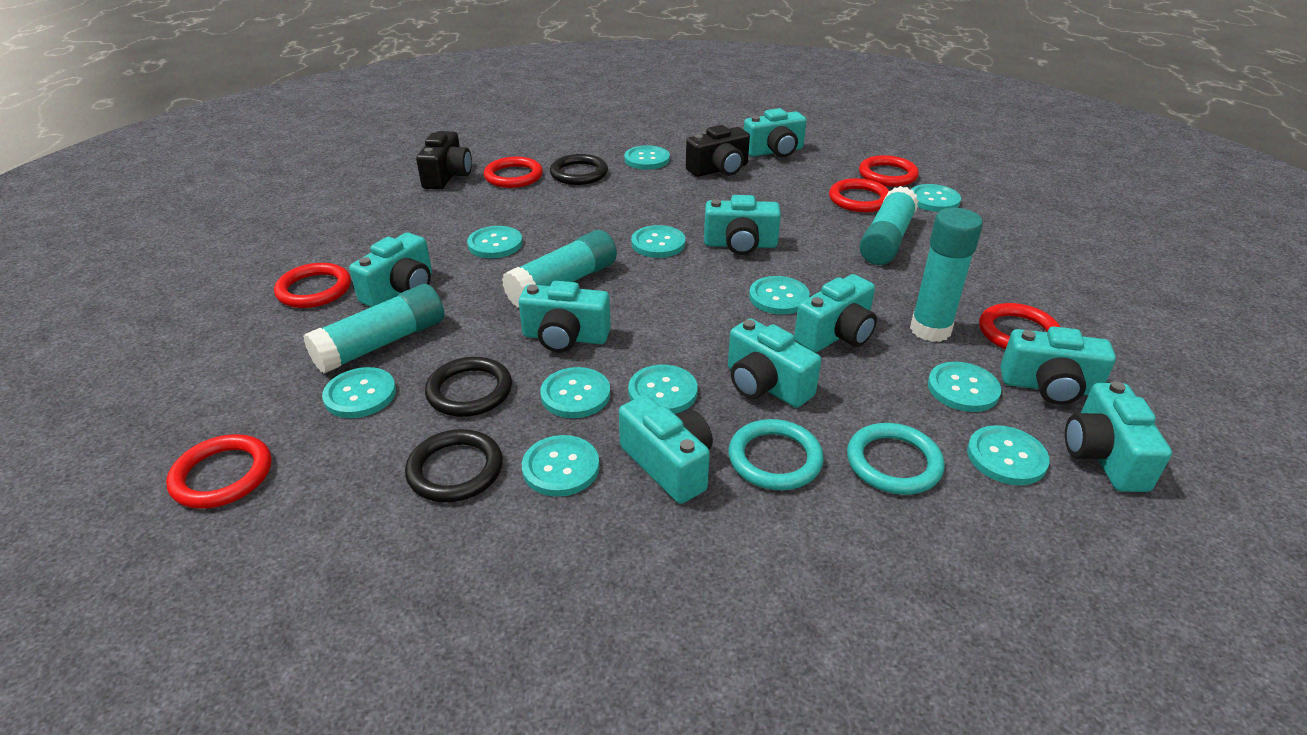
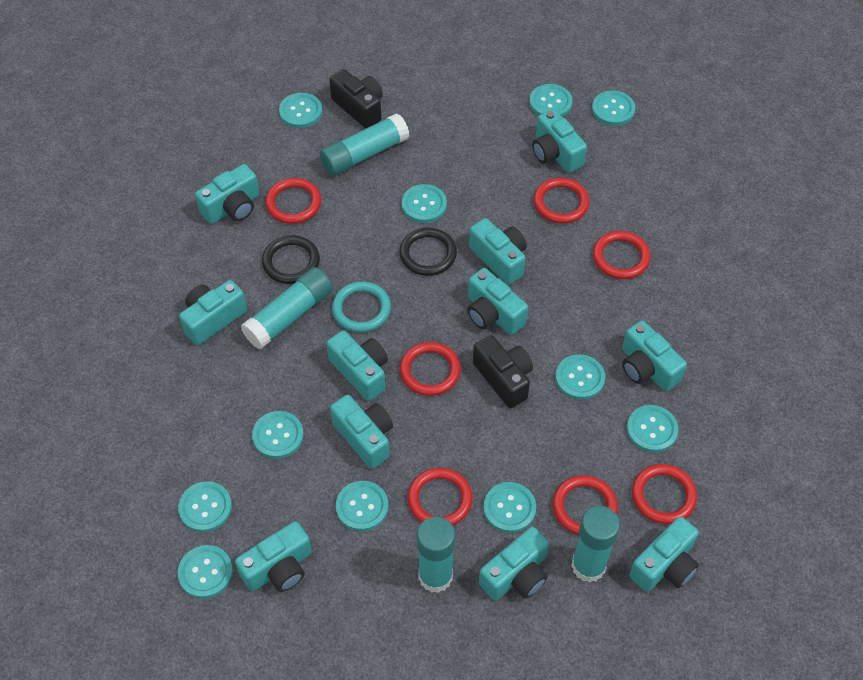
black ring: 3 -> 2
red ring: 6 -> 7
turquoise camera: 9 -> 11
turquoise ring: 2 -> 1

